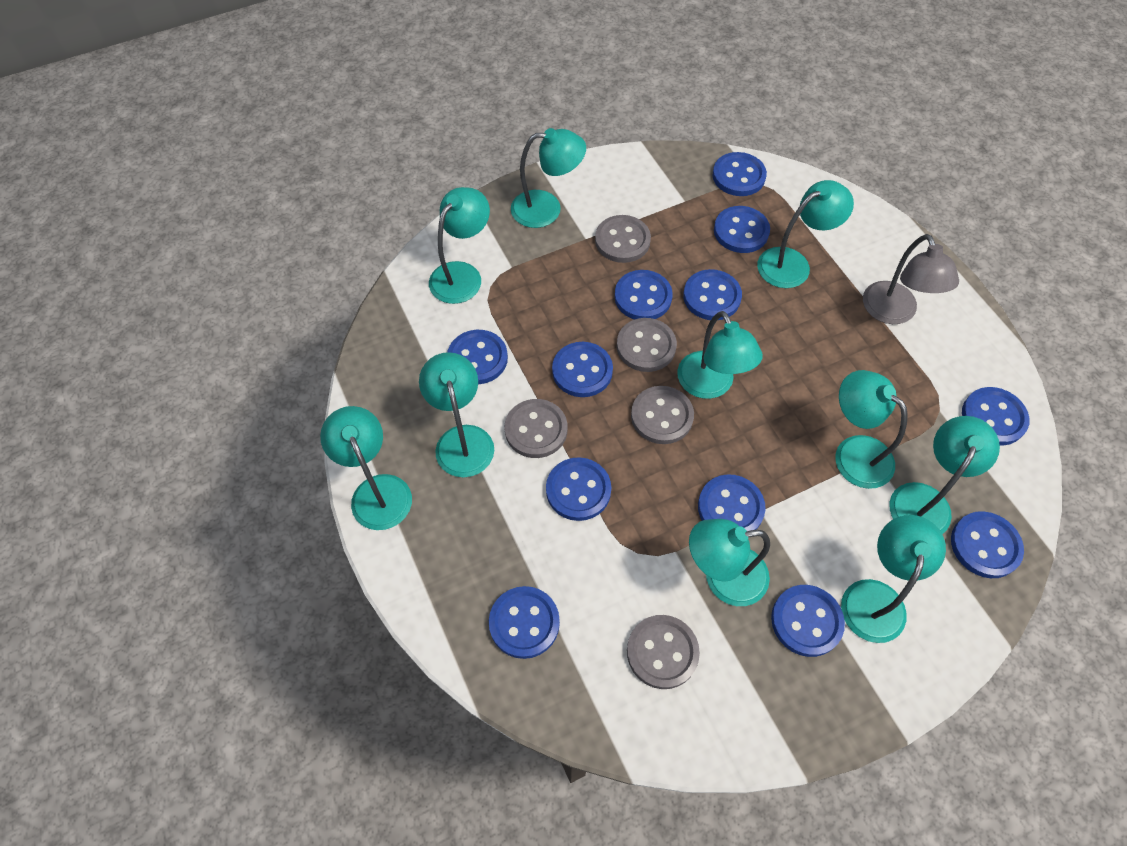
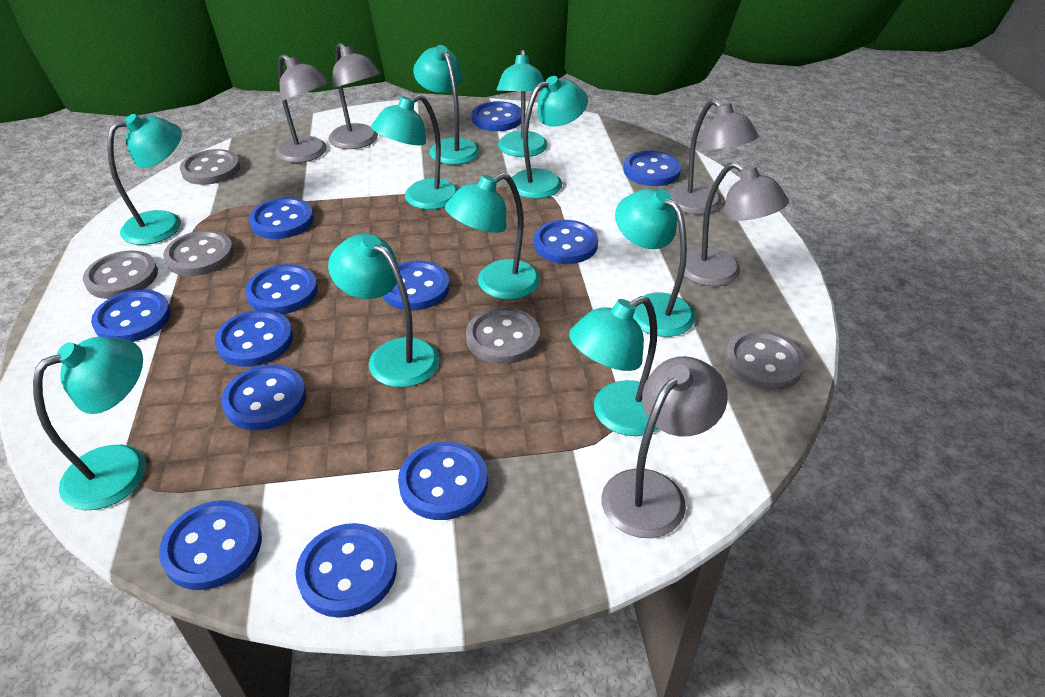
grey lamp: 1 -> 5

